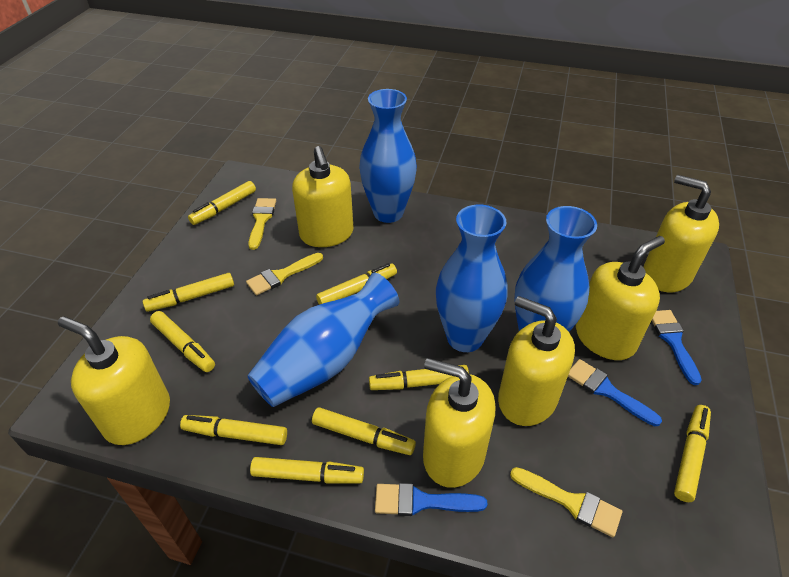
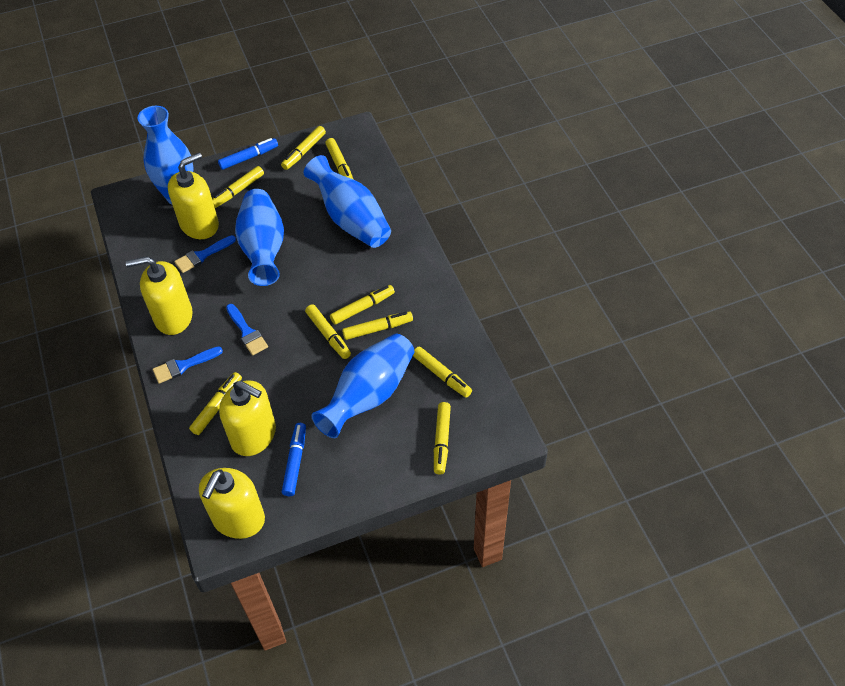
blue marker: 0 -> 2
yellow brush: 3 -> 0
yellow soap dispenser: 6 -> 4

